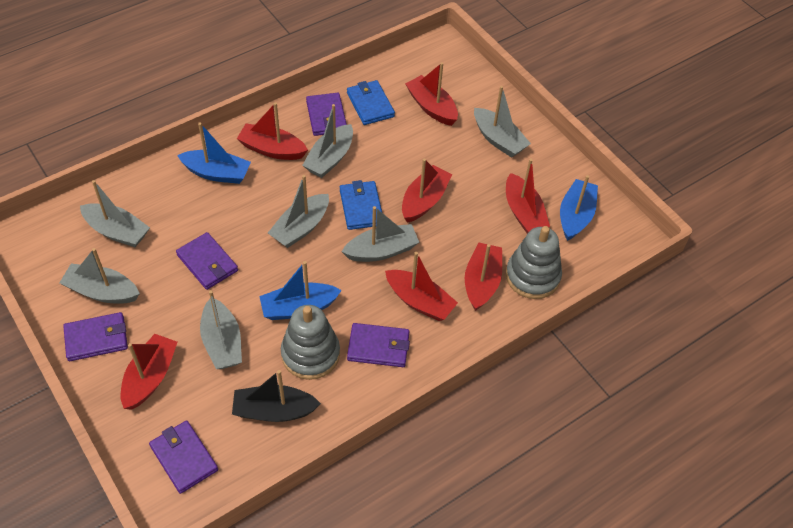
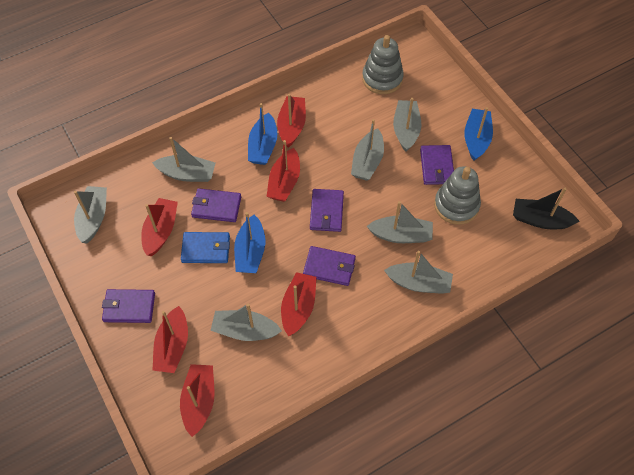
blue wallet: 2 -> 1
red boat: 7 -> 6

